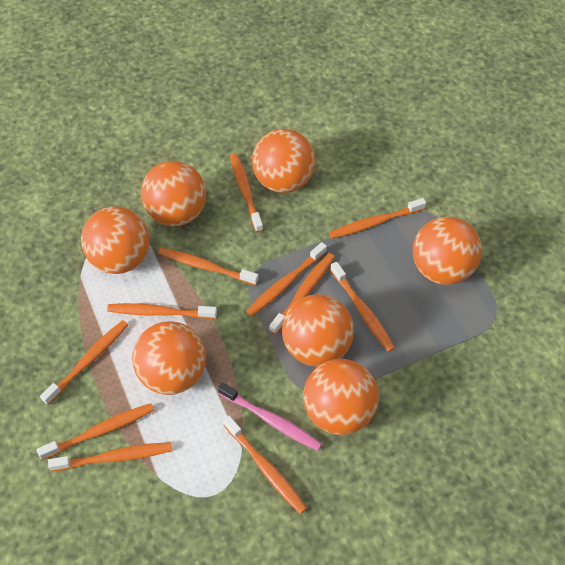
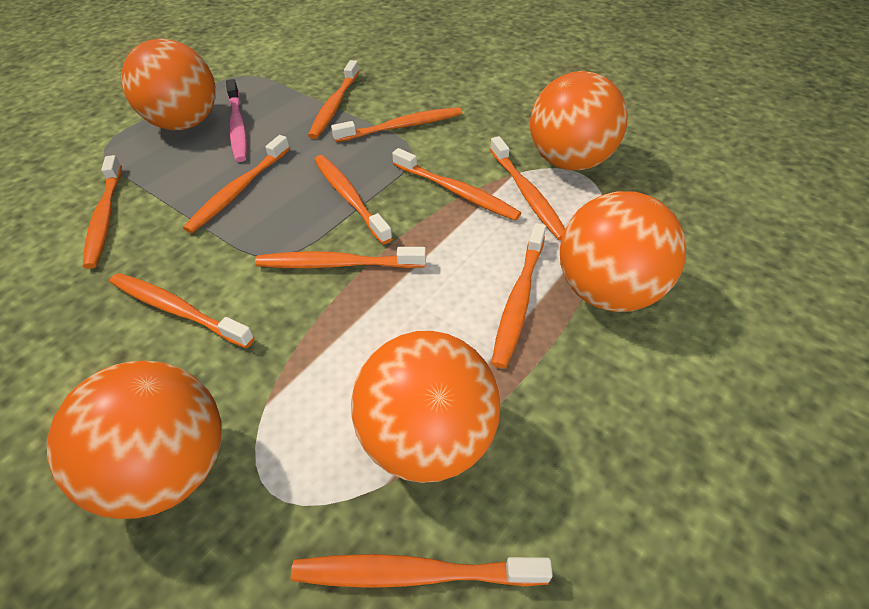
orange ball: 7 -> 5

